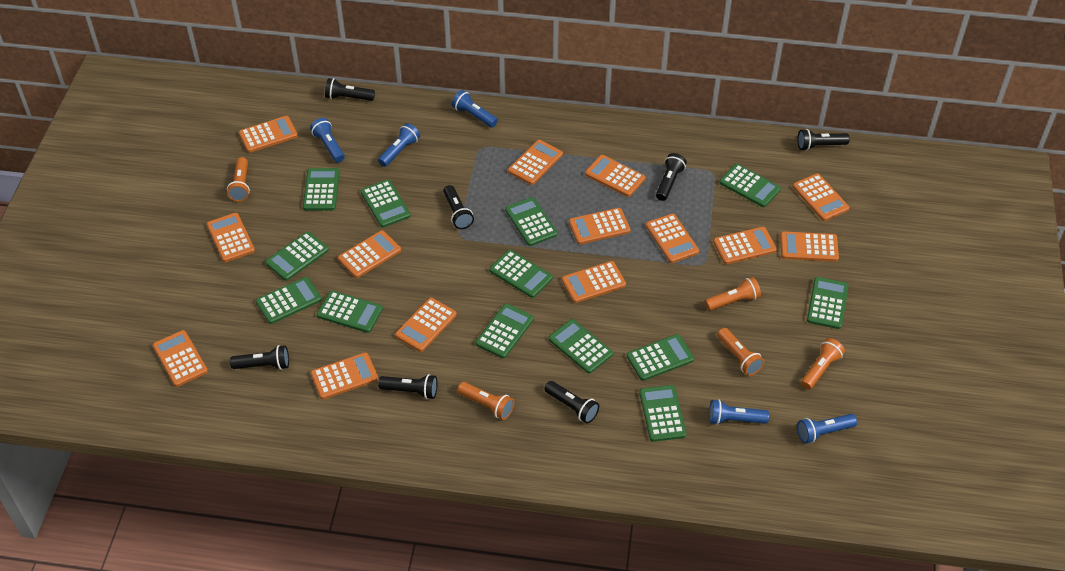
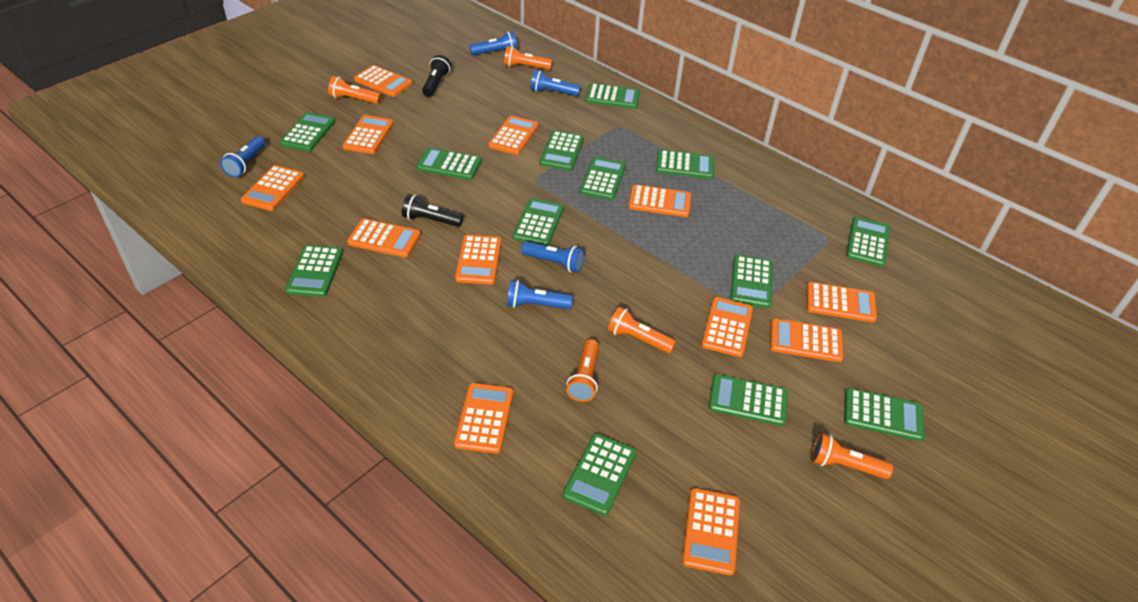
black flashlight: 7 -> 2
orange calculator: 14 -> 12

